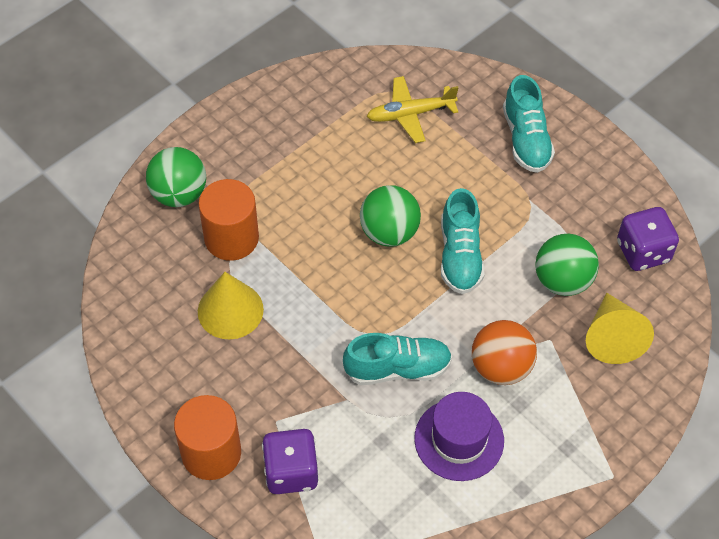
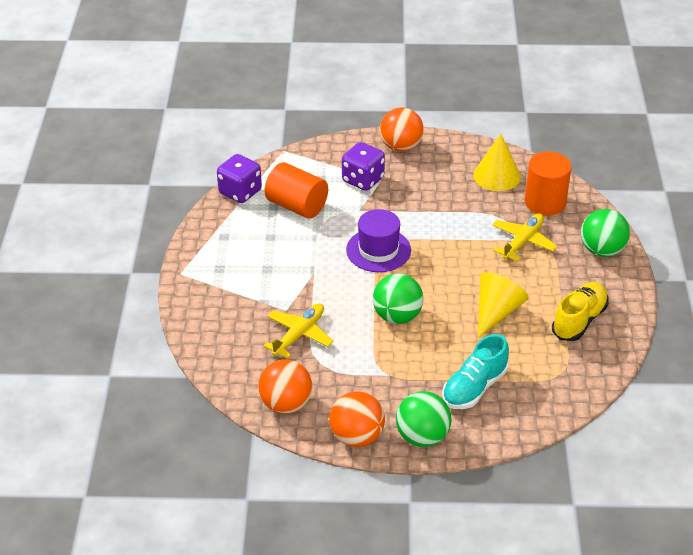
orange ball: 1 -> 3
turquoise shoe: 3 -> 1
yellow plane: 1 -> 2
yellow shoe: 0 -> 1

